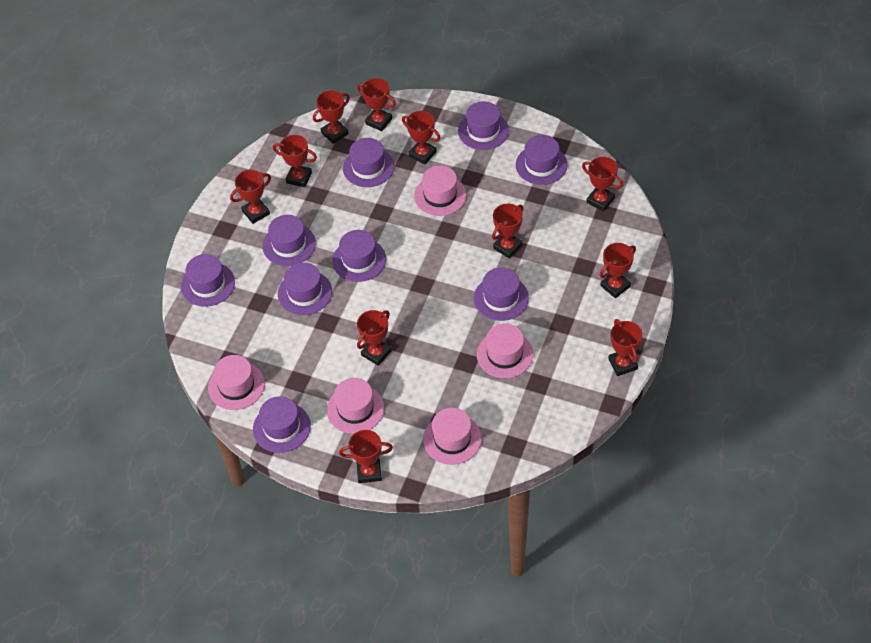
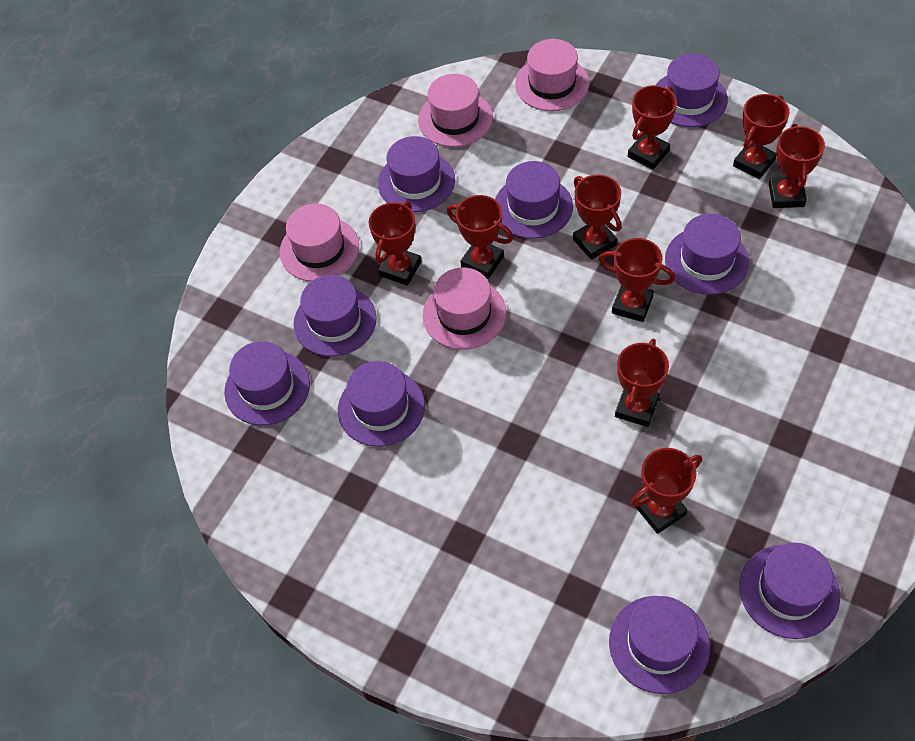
pink hat: 5 -> 4
red trophy: 11 -> 9

